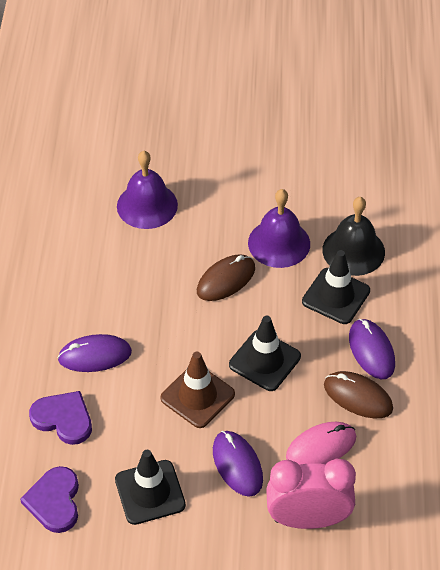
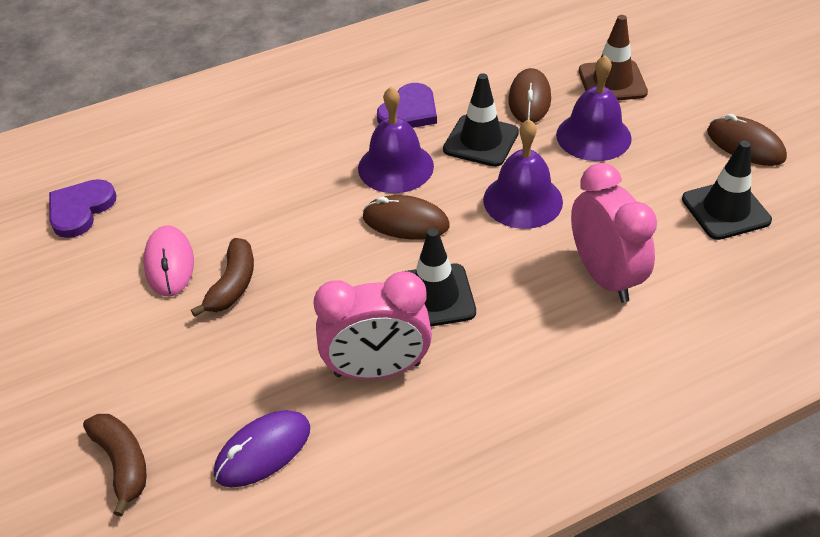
black bell: 1 -> 0
brown banana: 0 -> 2
brown mouse: 2 -> 3
pink clock: 1 -> 2
purple bell: 2 -> 3
purple mouse: 3 -> 1

